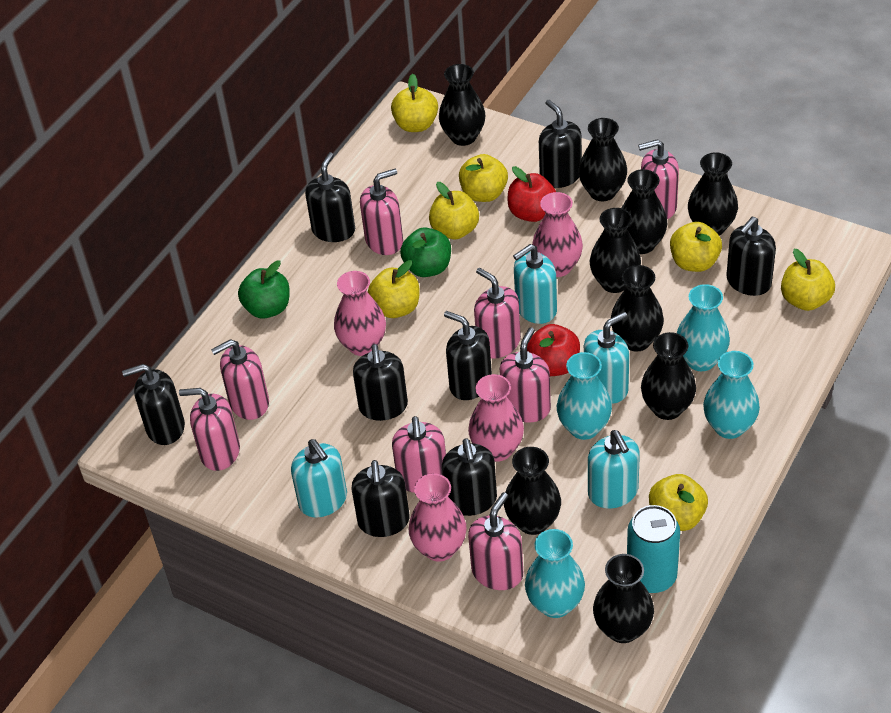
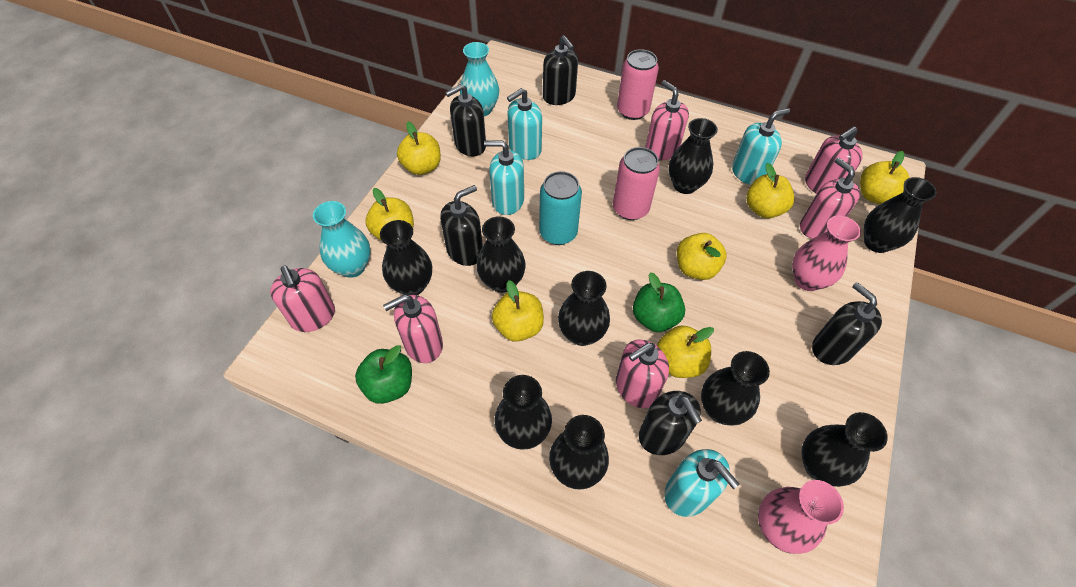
black soap dispenser: 8 -> 5
pink can: 0 -> 2
pink soap dispenser: 8 -> 6
pink vase: 4 -> 2
red apple: 2 -> 0
turquoise vase: 4 -> 2

